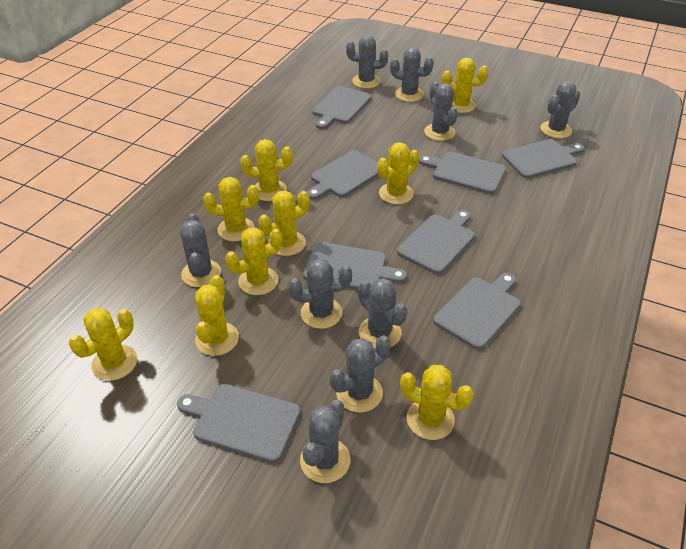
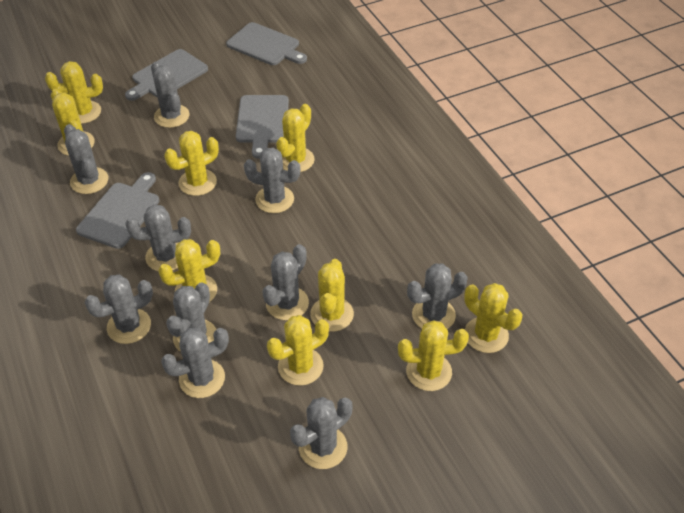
grey cactus: 9 -> 10
grey cutting board: 8 -> 4

